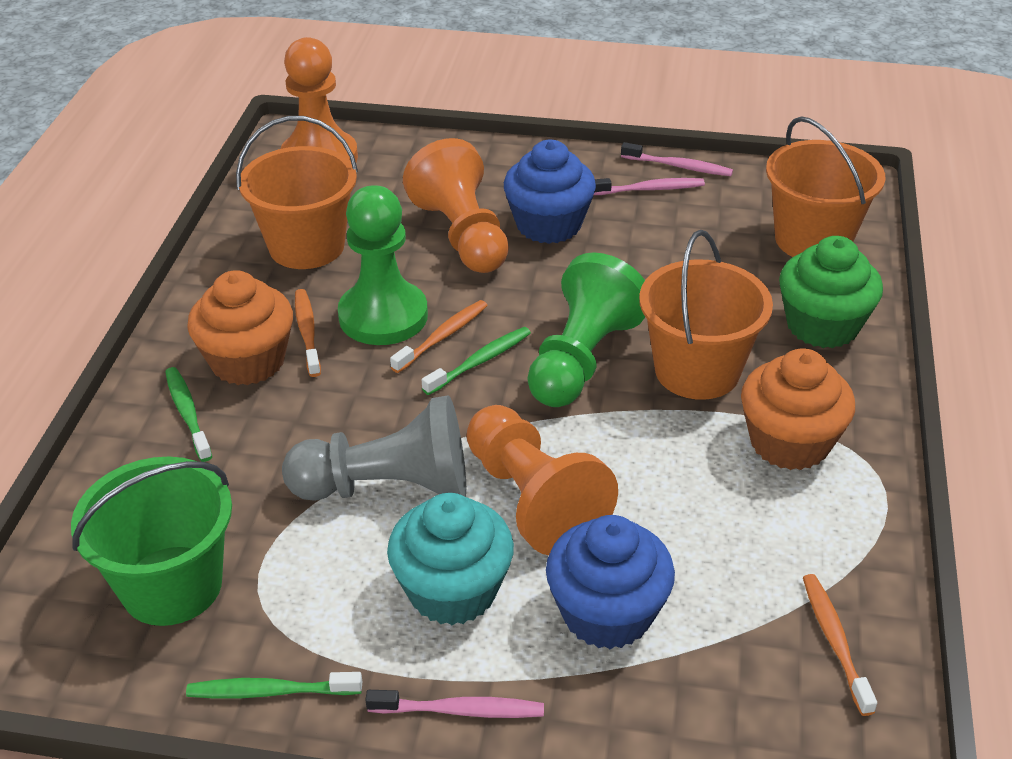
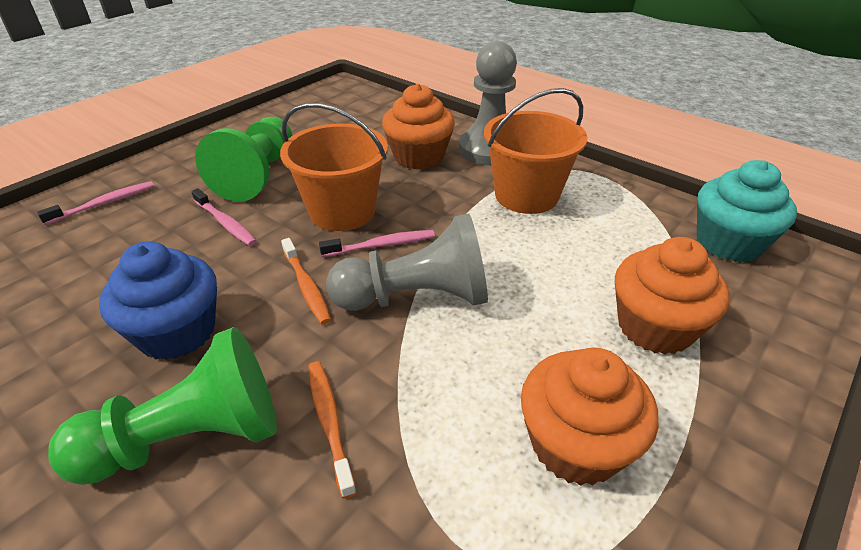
blue cupcake: 2 -> 1
green bucket: 1 -> 0
green cupcake: 1 -> 0
green toothbrush: 3 -> 0
grey pawn: 1 -> 2
orange bucket: 3 -> 2
orange cupcake: 2 -> 3
orange pawn: 3 -> 0
orange toothbrush: 3 -> 2

